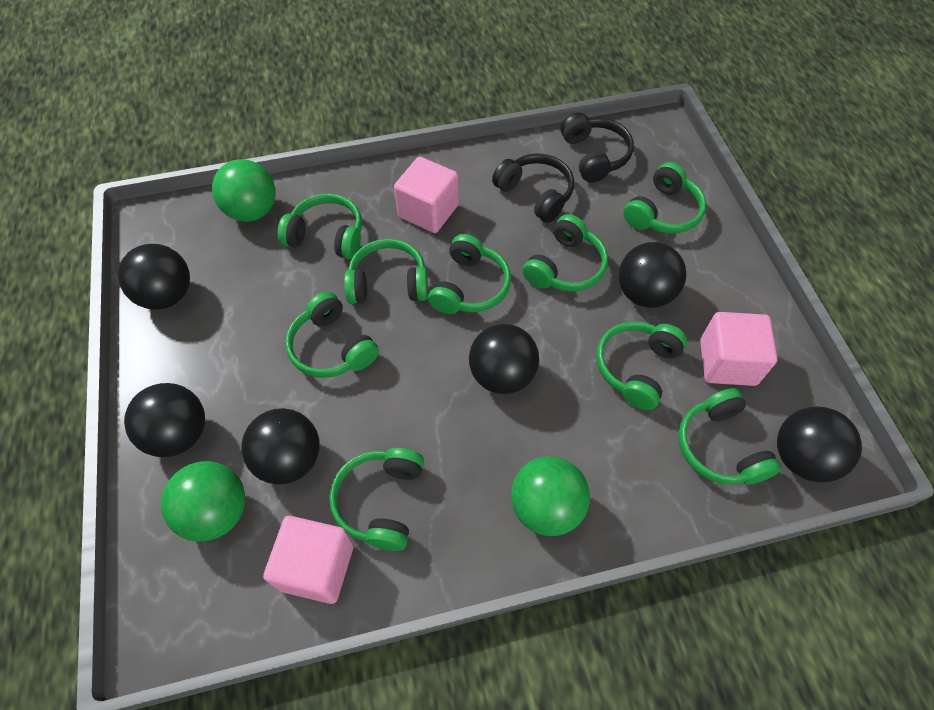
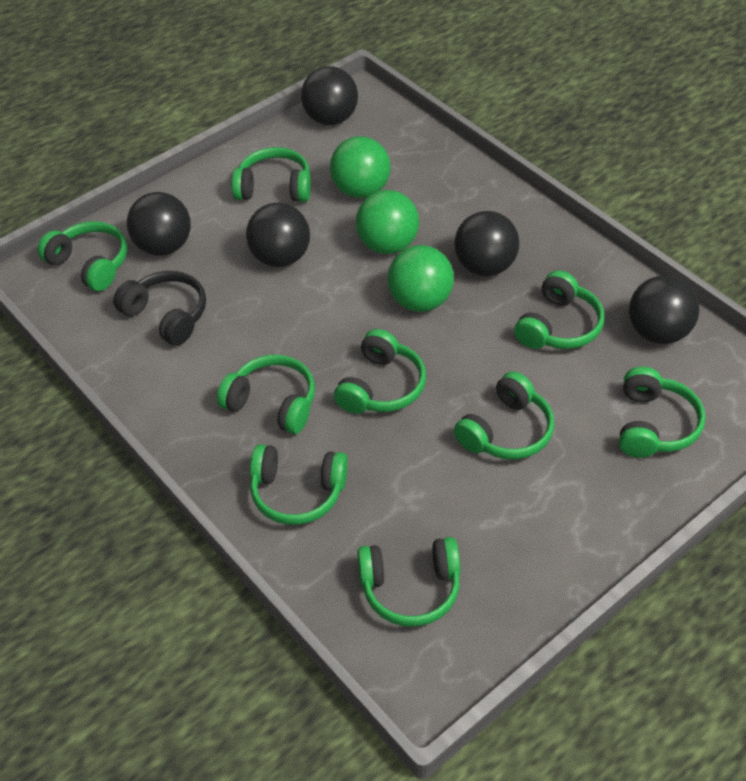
black ball: 6 -> 5
black headphones: 2 -> 1
pink cube: 3 -> 0

